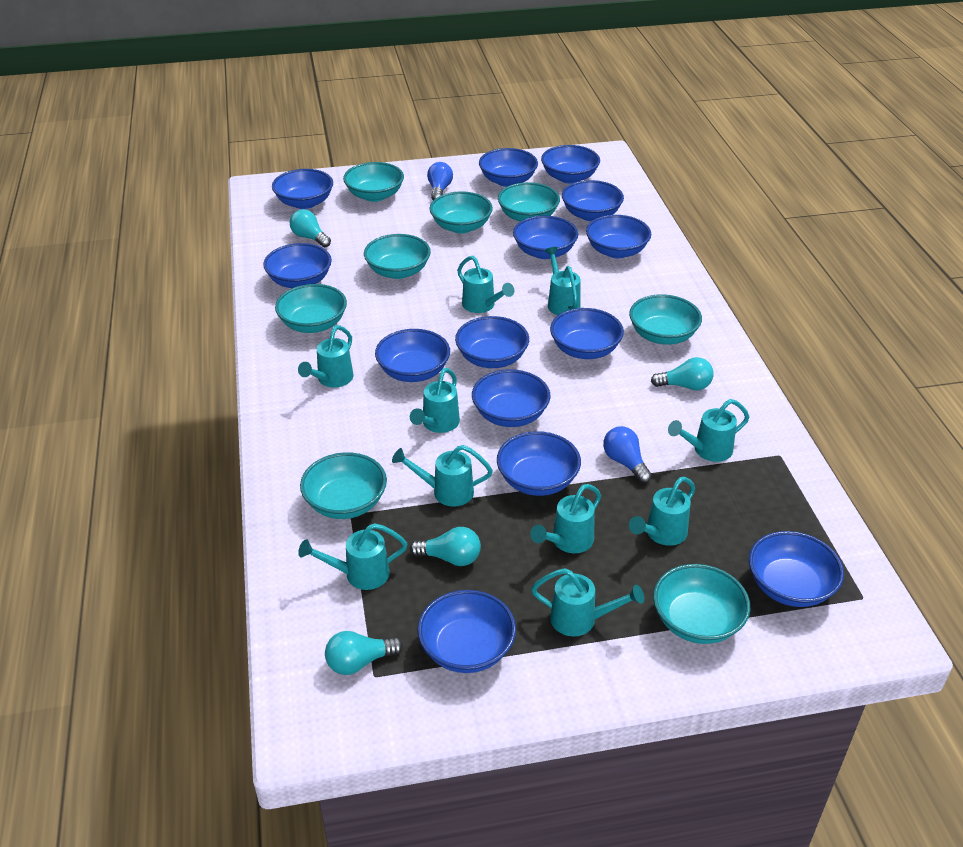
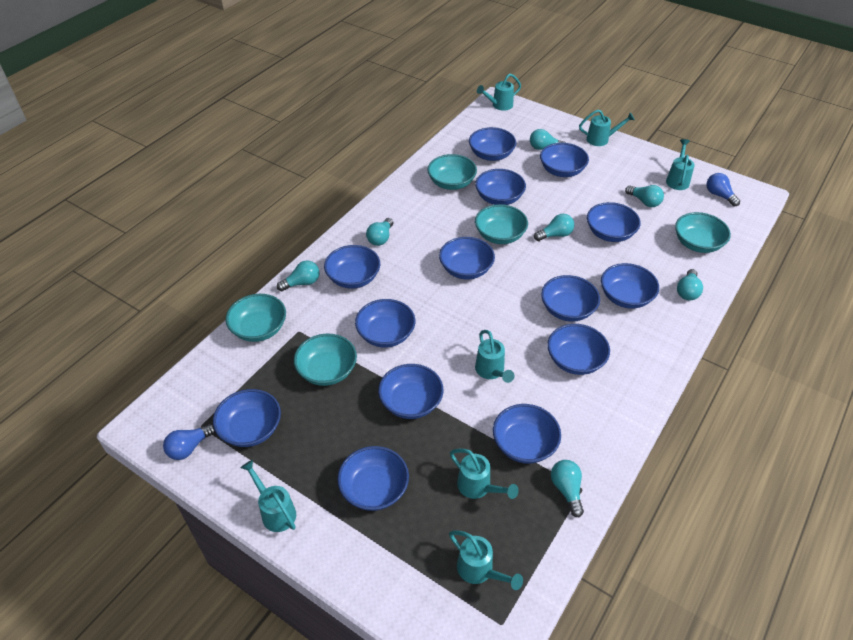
turquoise bowl: 8 -> 5
turquoise light bulb: 4 -> 7
turquoise watering can: 10 -> 7

